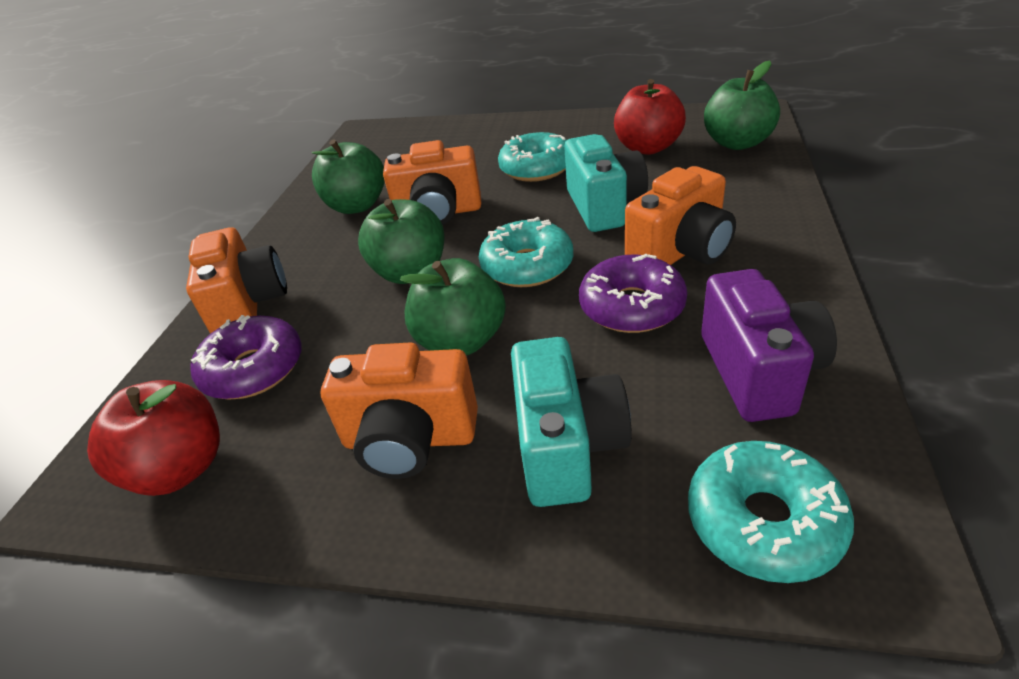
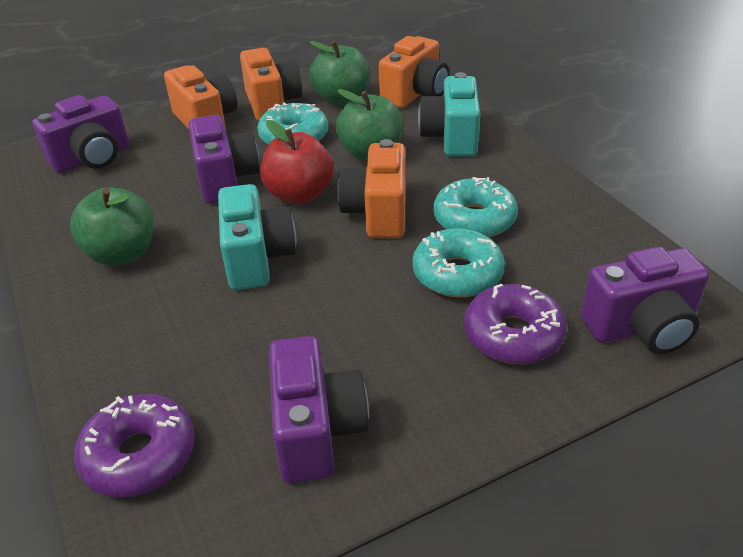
green apple: 4 -> 3
purple camera: 1 -> 4
red apple: 2 -> 1

